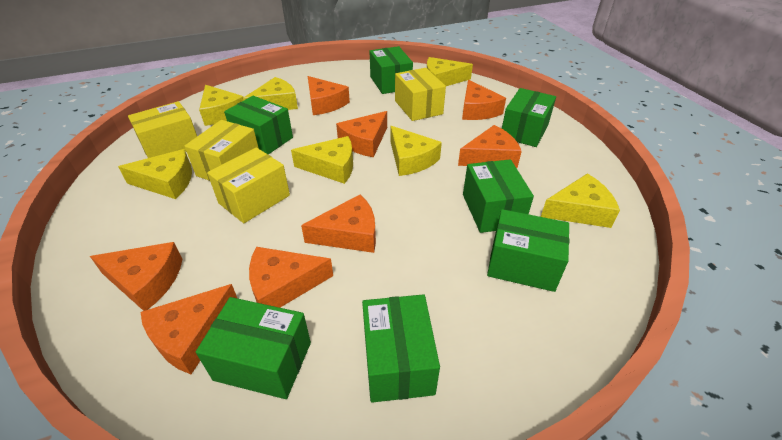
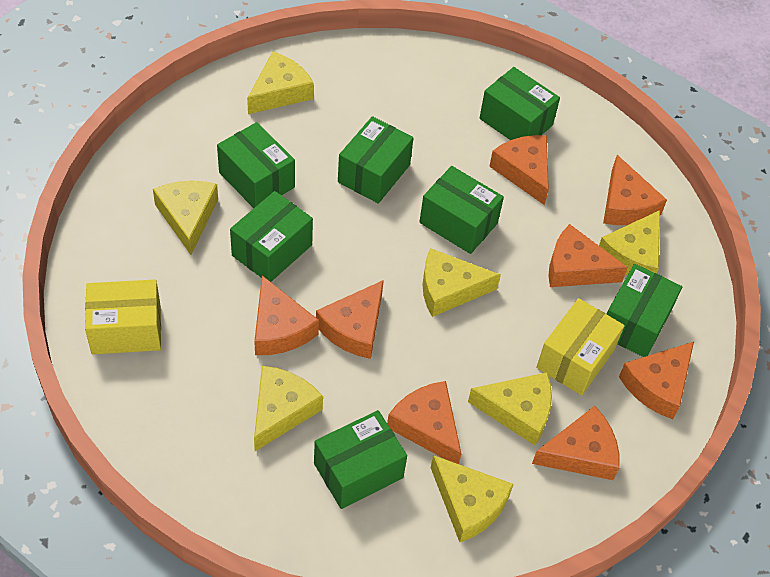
yellow box: 4 -> 2

